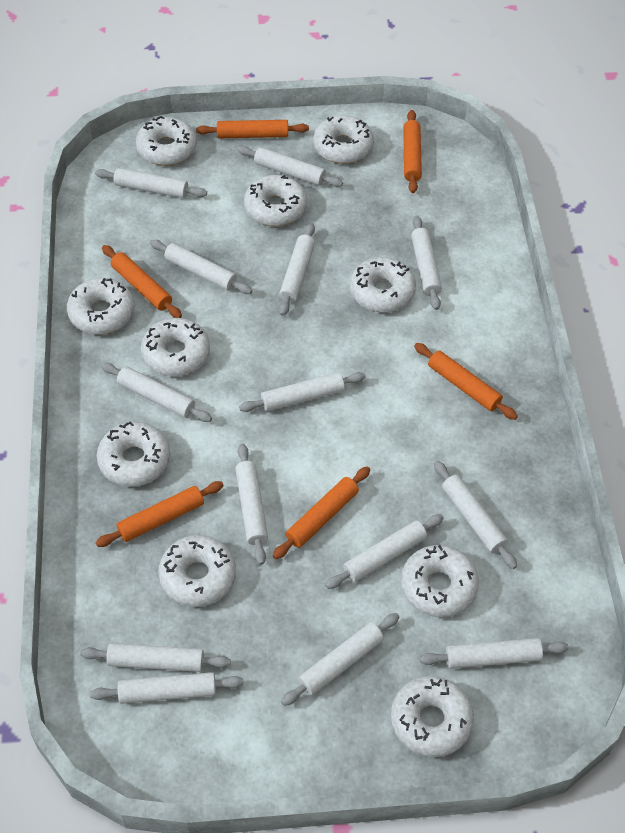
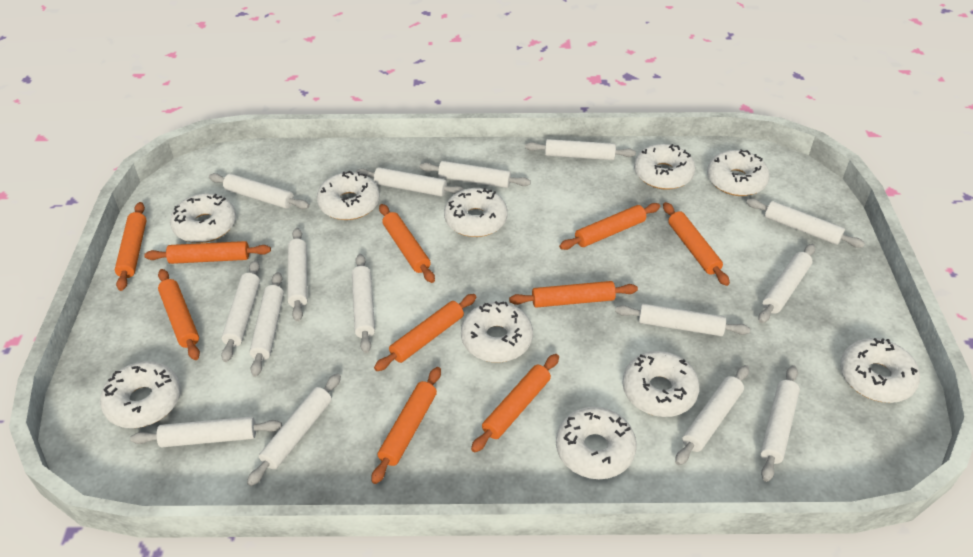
orange rolling pin: 6 -> 10
white rolling pin: 14 -> 15

